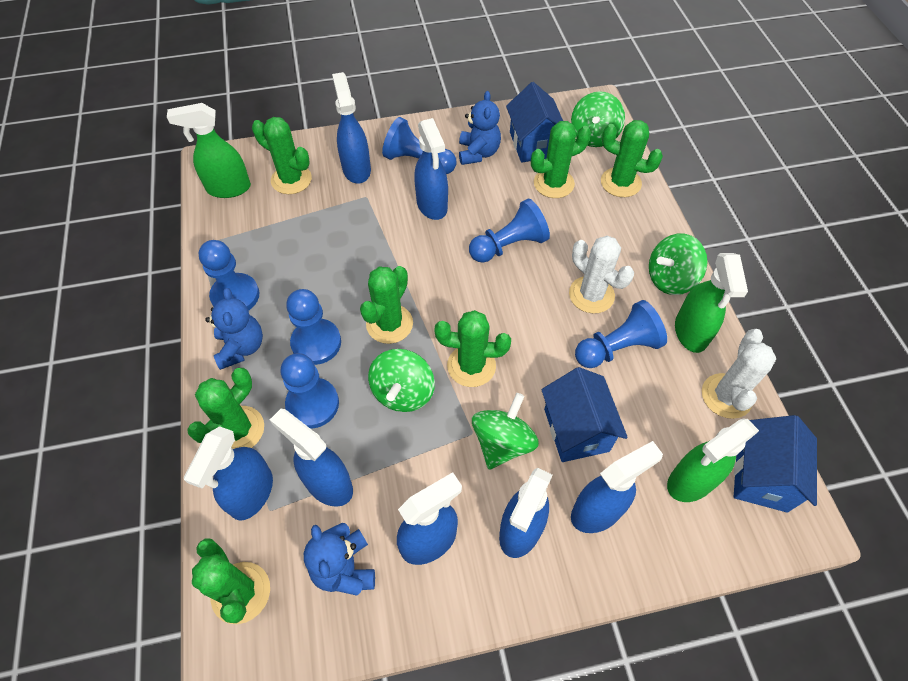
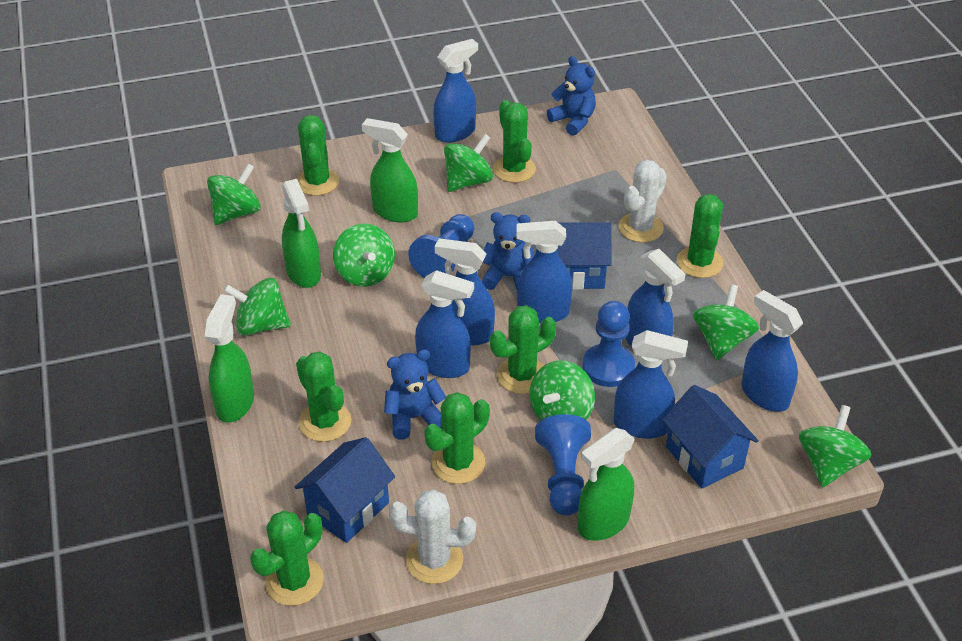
blue pawn: 6 -> 3
green spinning top: 4 -> 7
green spray bottle: 3 -> 4

